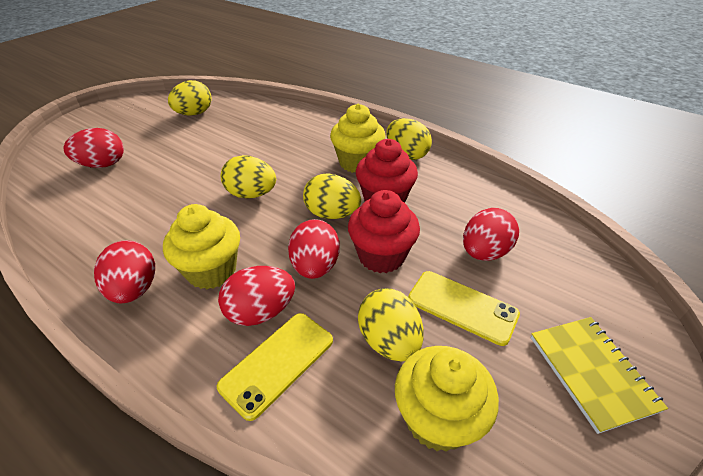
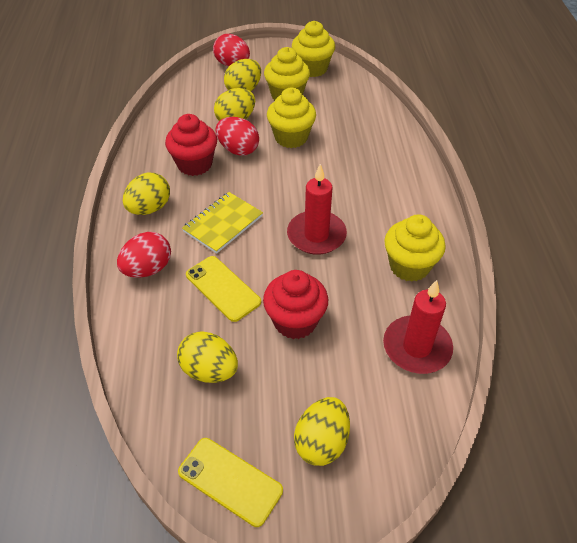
red candle: 0 -> 2
red egg: 5 -> 3
yellow cupcake: 3 -> 4

